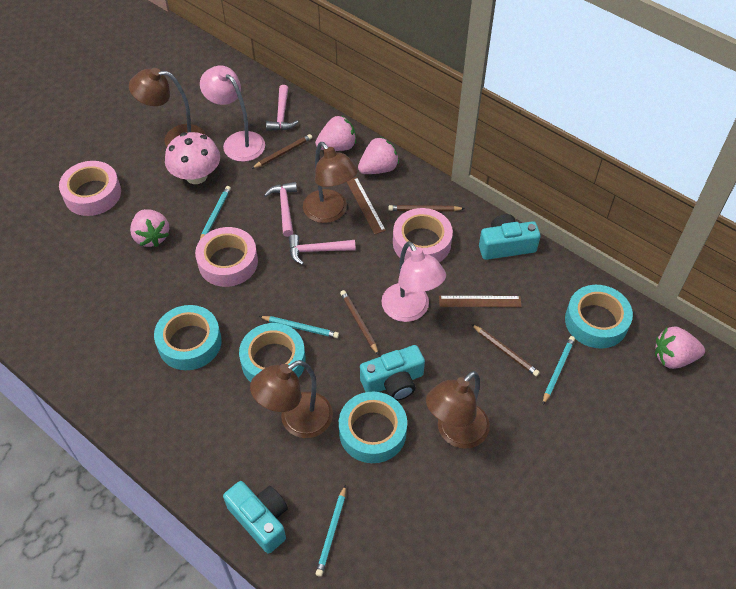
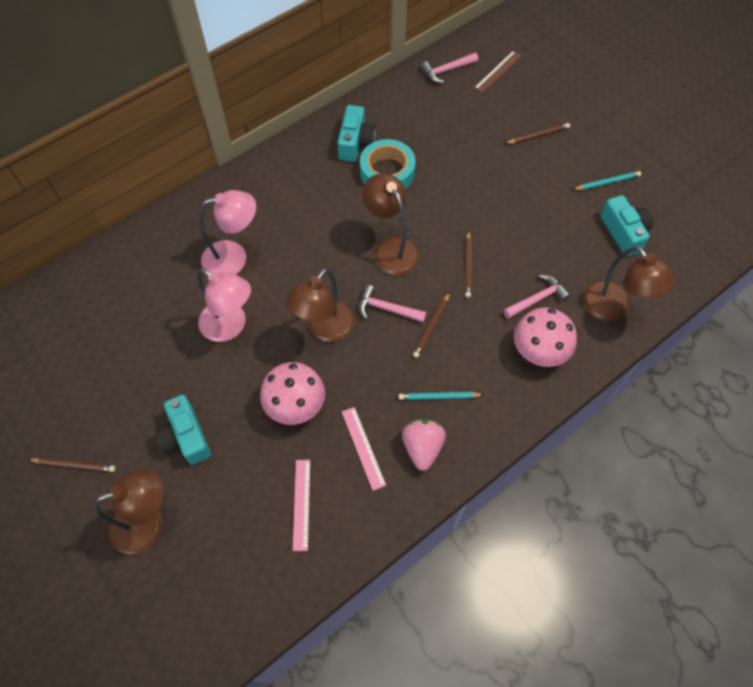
brown ruler: 2 -> 1
pink mushroom: 1 -> 2
pink ruler: 0 -> 2
pink strawberry: 4 -> 1
pink tape: 3 -> 0
turquoise pencil: 4 -> 2
turquoise tape: 4 -> 1

